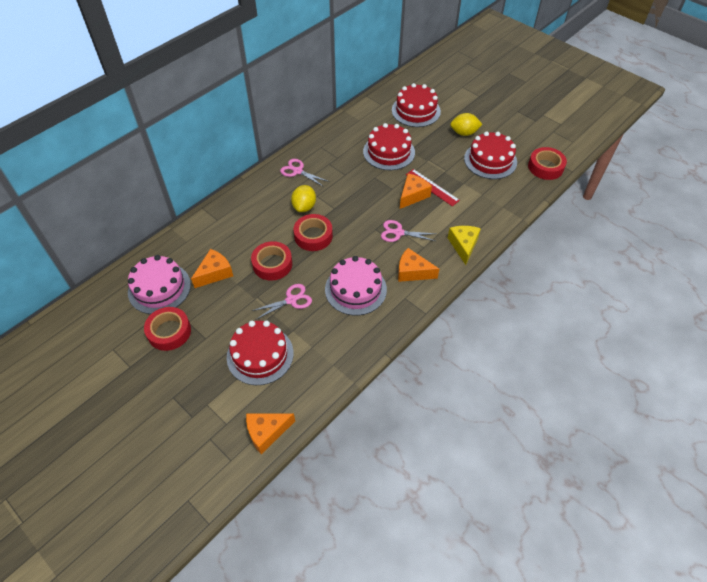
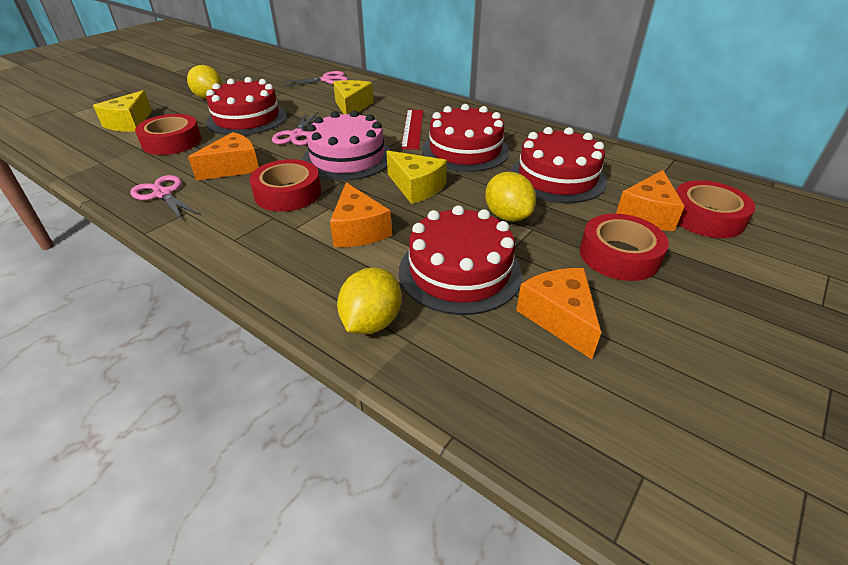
pink cake: 2 -> 1
yellow cheese: 1 -> 3
yellow lemon: 2 -> 3

